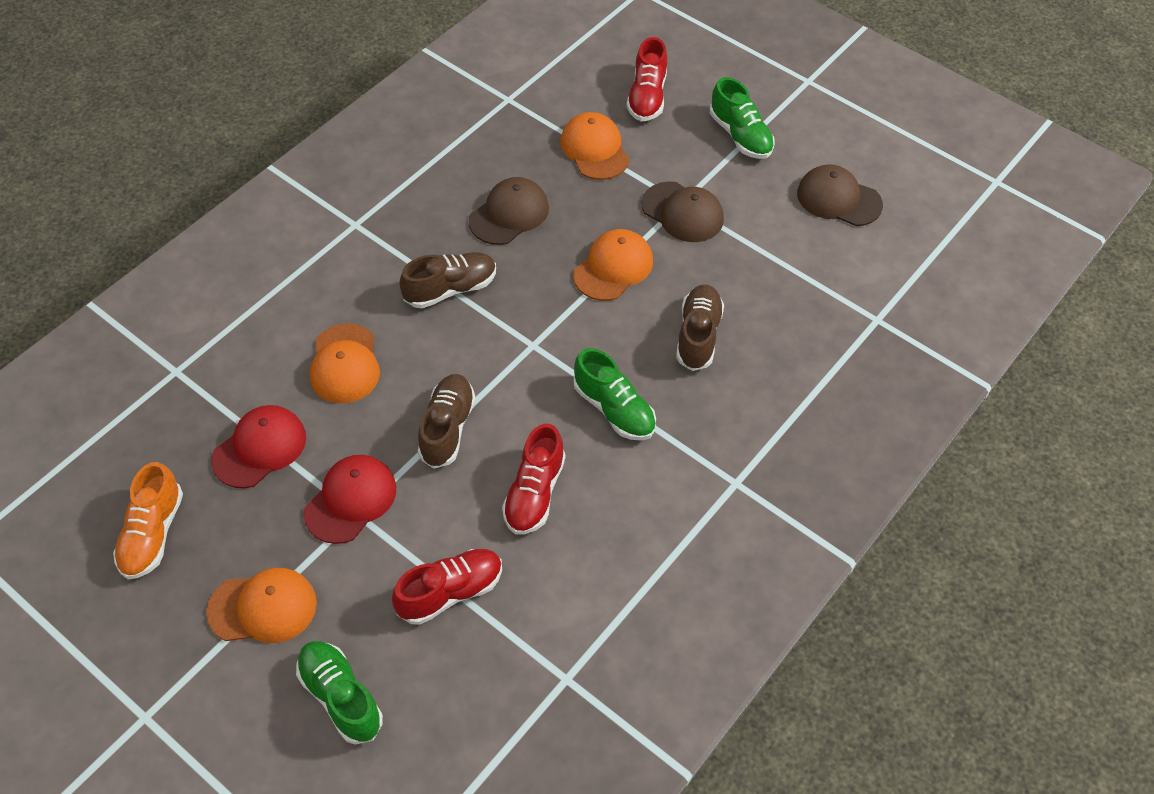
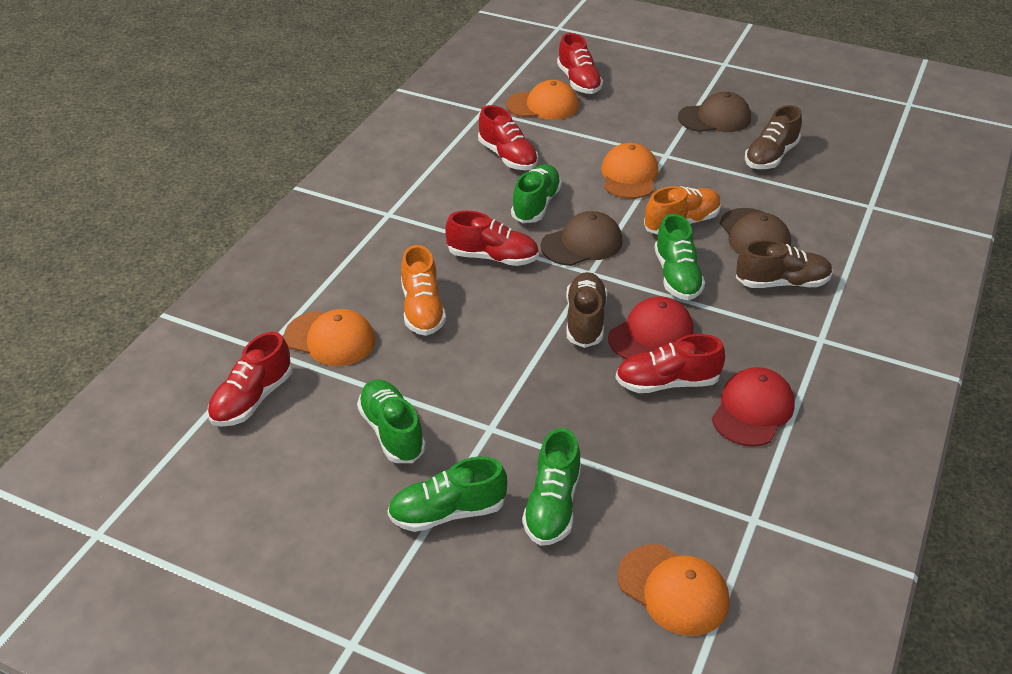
green shoe: 3 -> 5
orange shoe: 1 -> 2
red shoe: 3 -> 5

